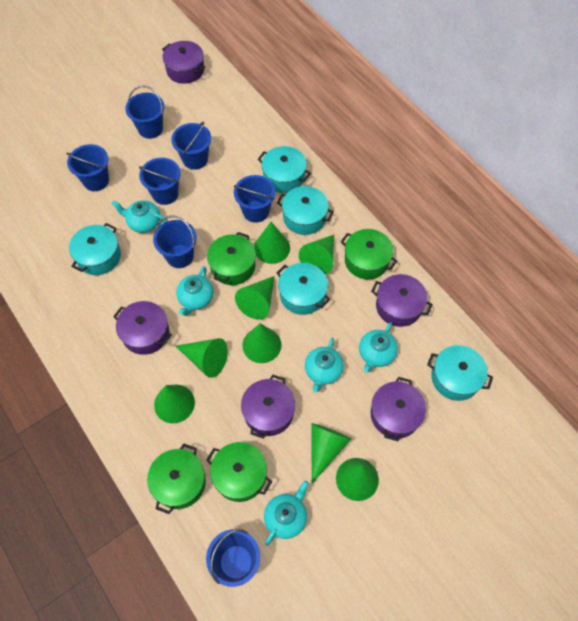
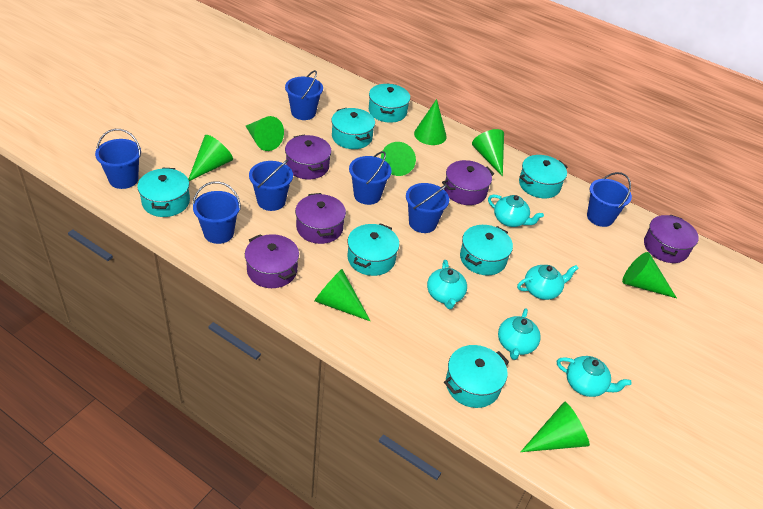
green pot: 4 -> 0
turquoise pot: 5 -> 7

